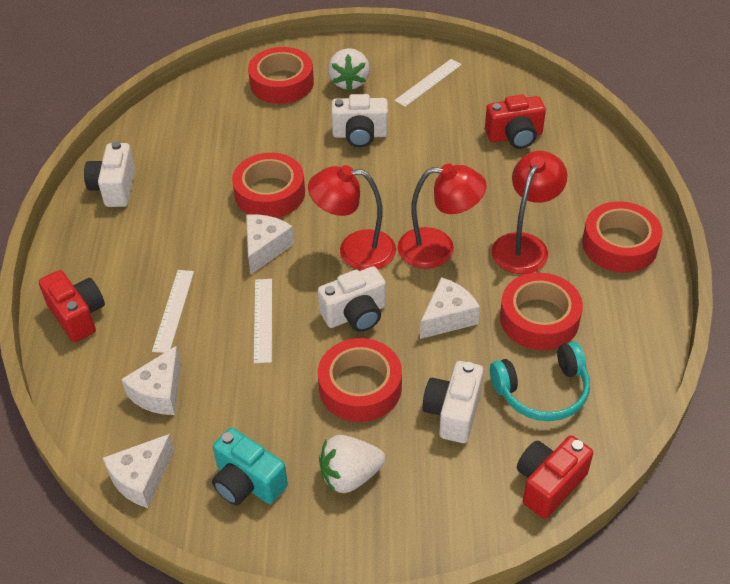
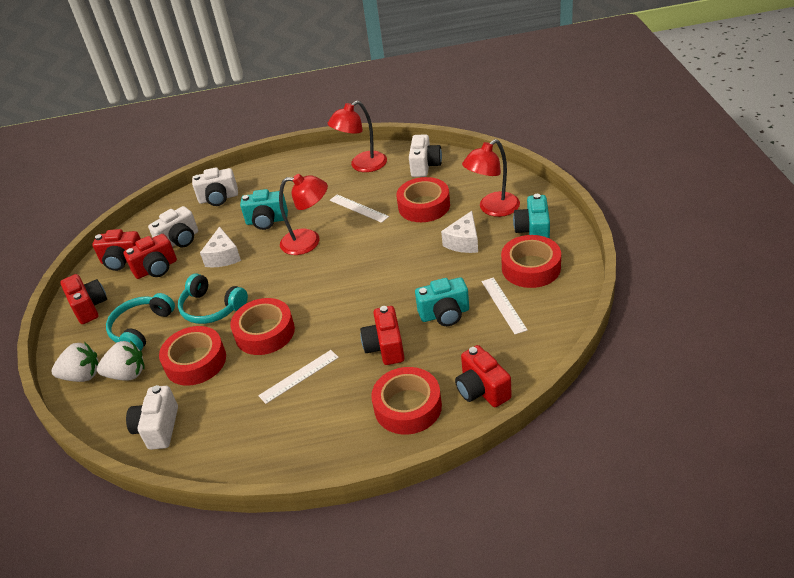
red camera: 3 -> 5
turquoise camera: 1 -> 3
turquoise headphones: 1 -> 2
white cheese: 4 -> 2

